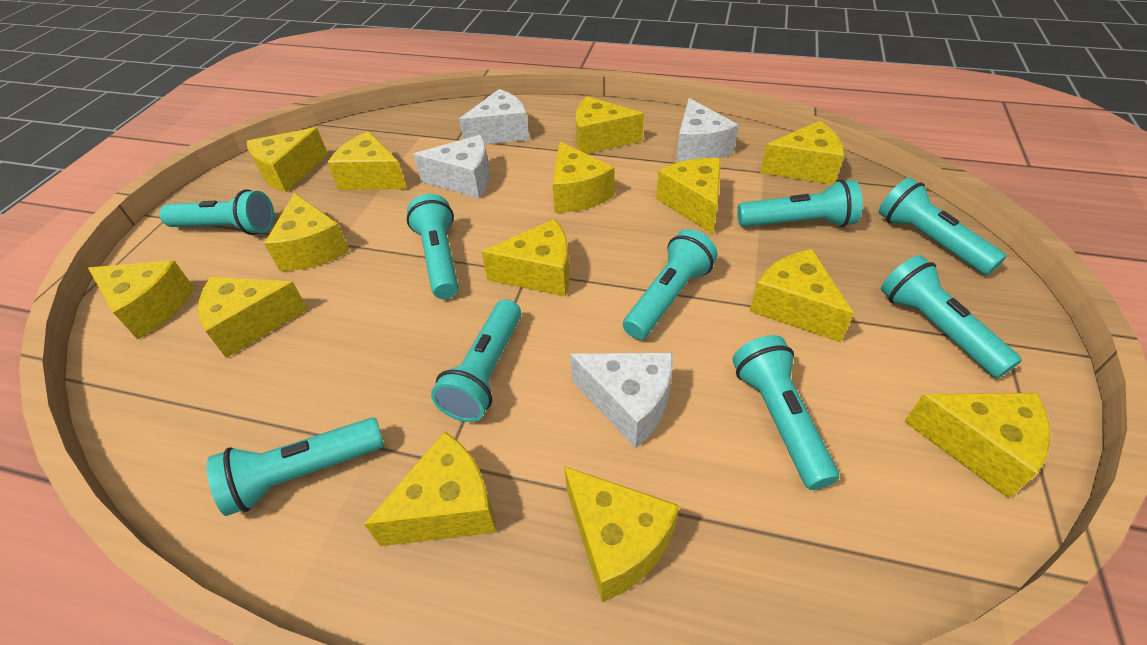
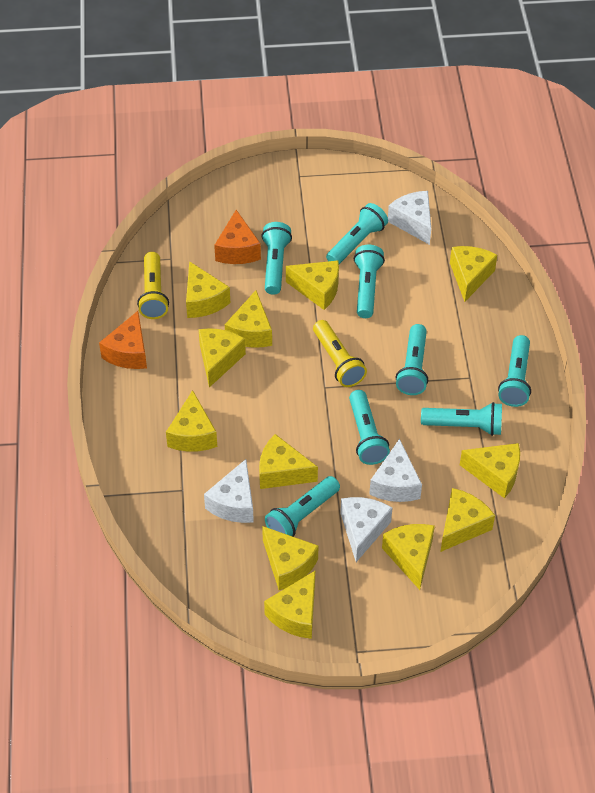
orange cheese: 0 -> 2
turquoise flashlight: 9 -> 8
yellow cheese: 14 -> 12
yellow flashlight: 0 -> 2

